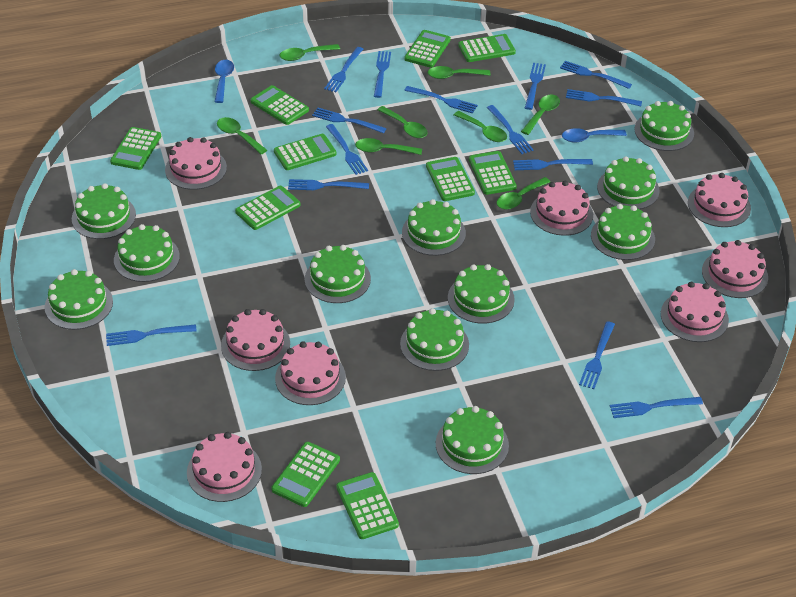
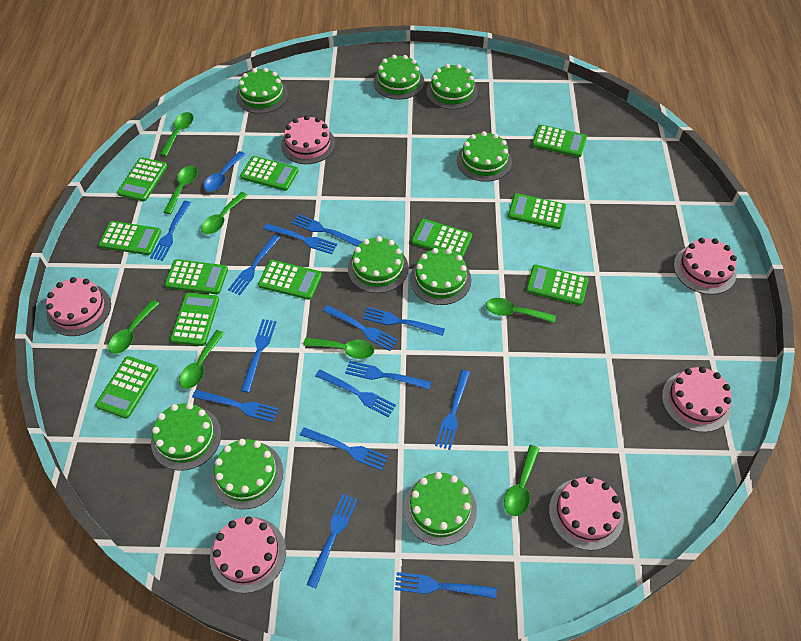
blue spoon: 2 -> 1
green cake: 11 -> 9
green calculator: 10 -> 11
pink cake: 8 -> 6

